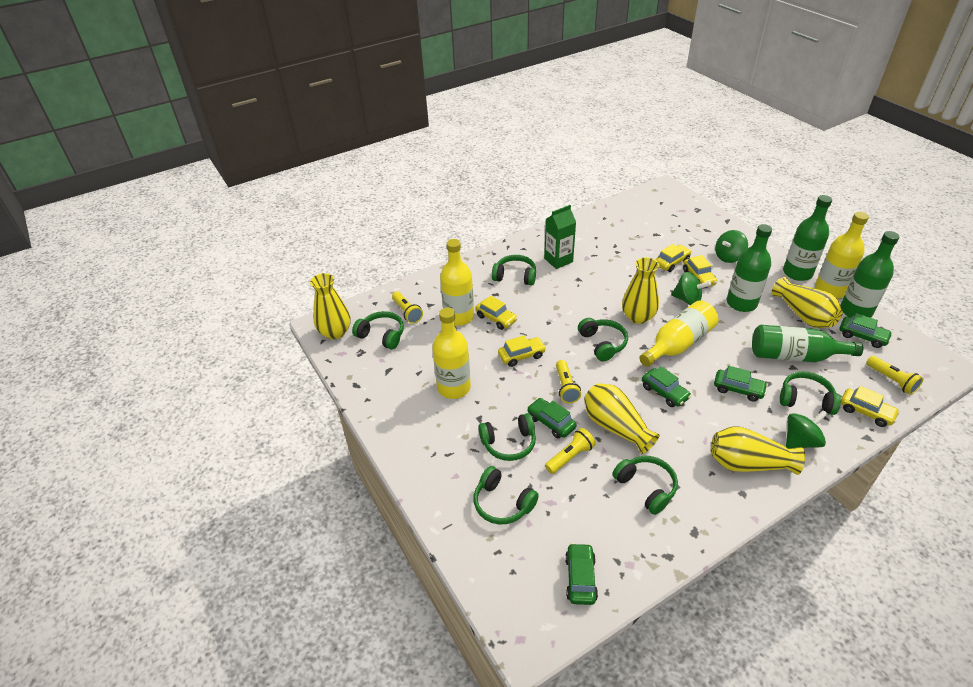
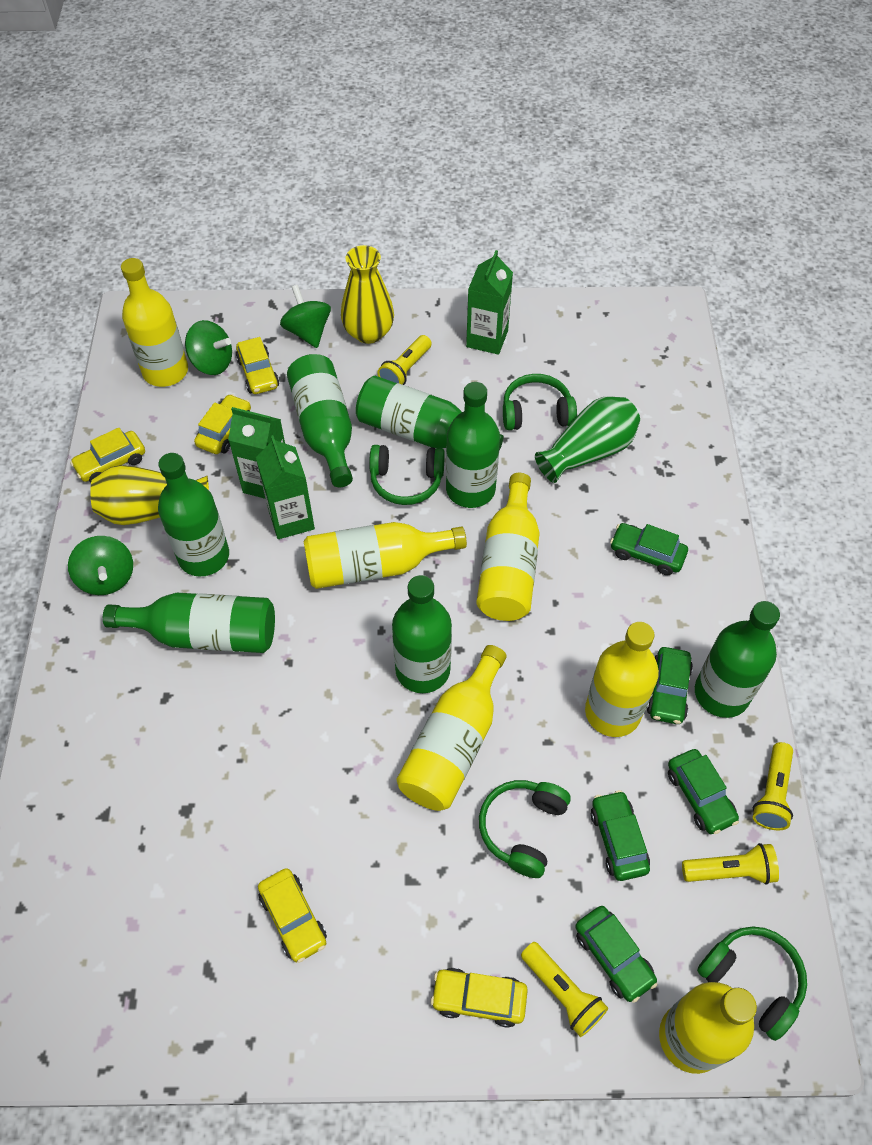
green bottle: 4 -> 7
green carton: 1 -> 3
green headphones: 7 -> 4
green vase: 0 -> 1
yellow bottle: 4 -> 6
yellow vase: 5 -> 2

